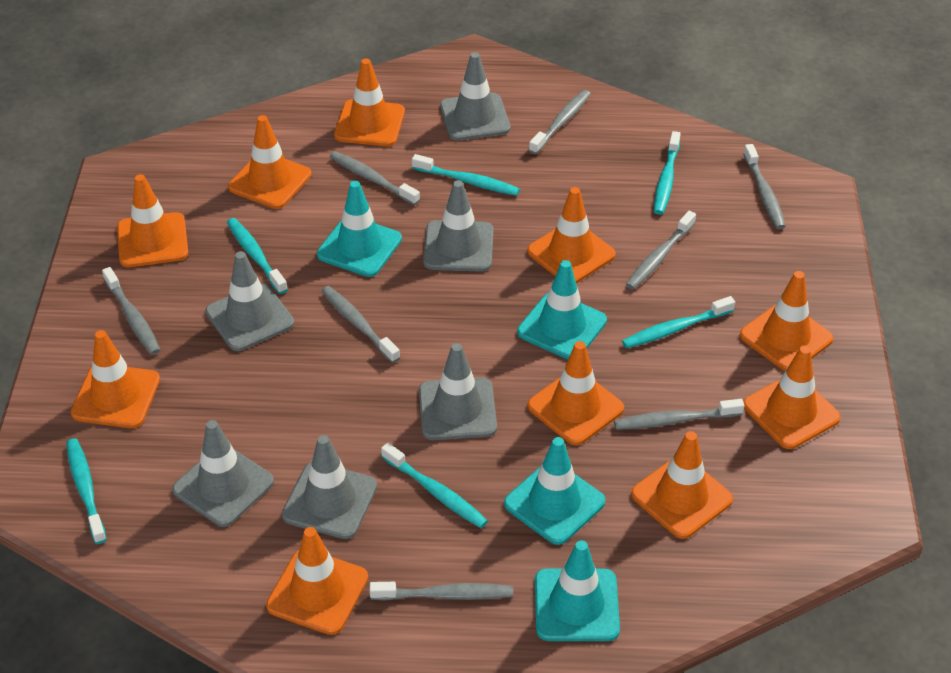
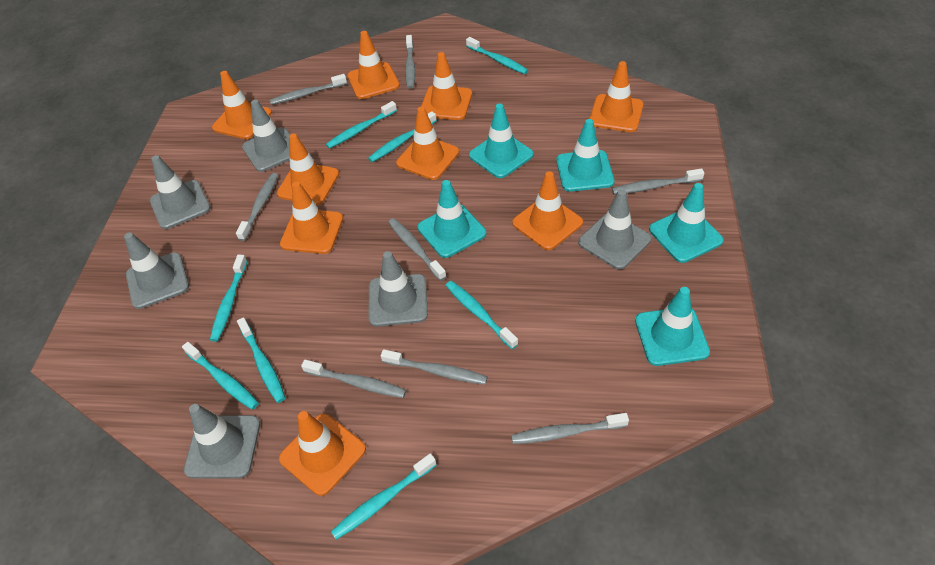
orange traffic cone: 10 -> 9
turquoise toothbrush: 6 -> 8
turquoise traffic cone: 4 -> 5

